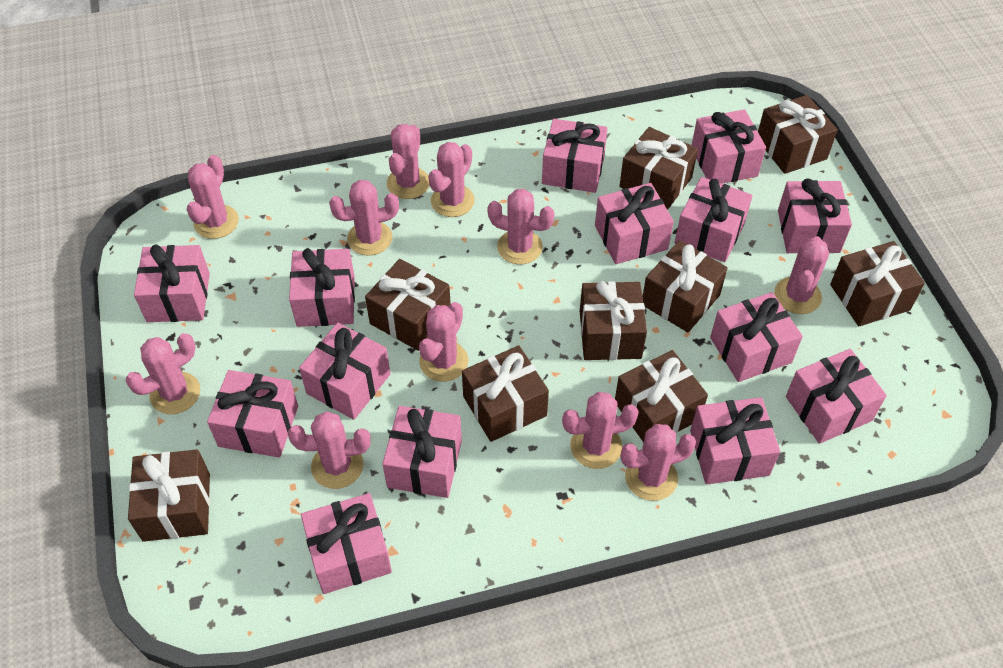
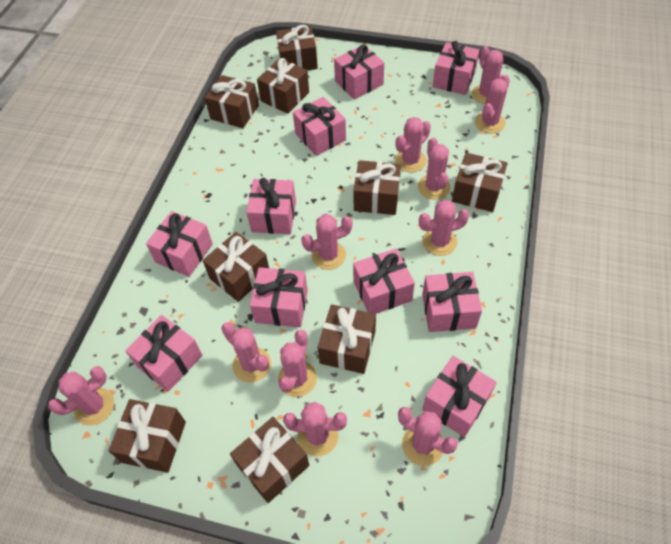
pink gift: 14 -> 10

